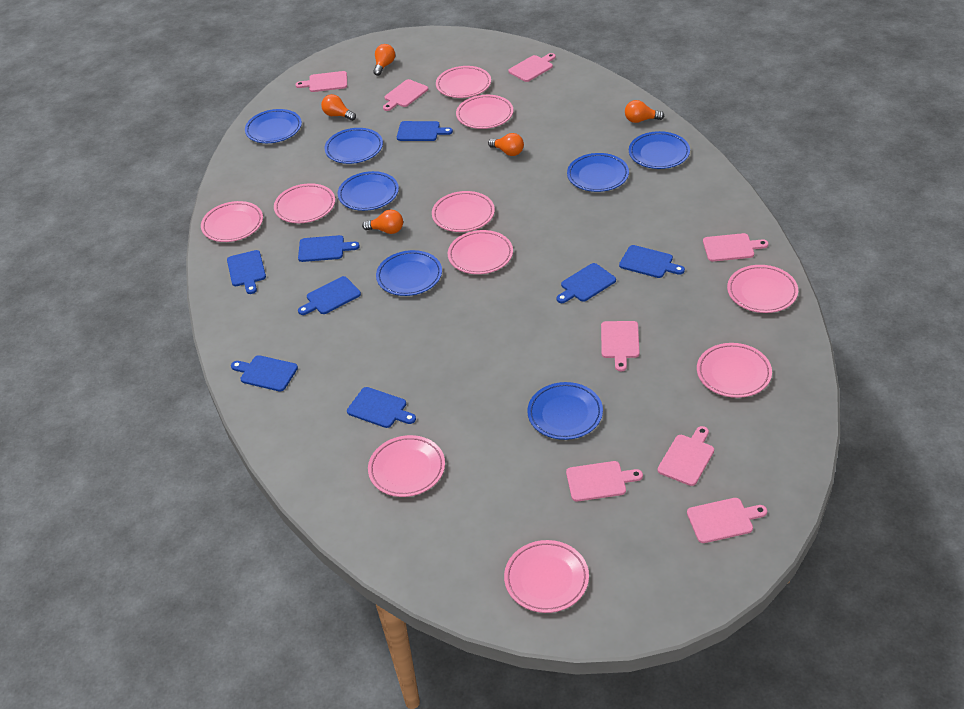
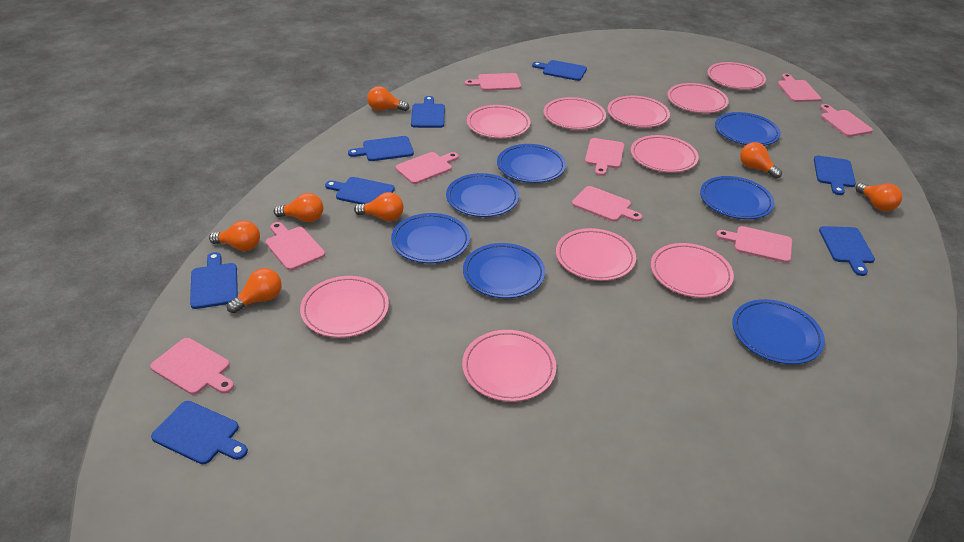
orange light bulb: 5 -> 7
pink cutting board: 8 -> 9

